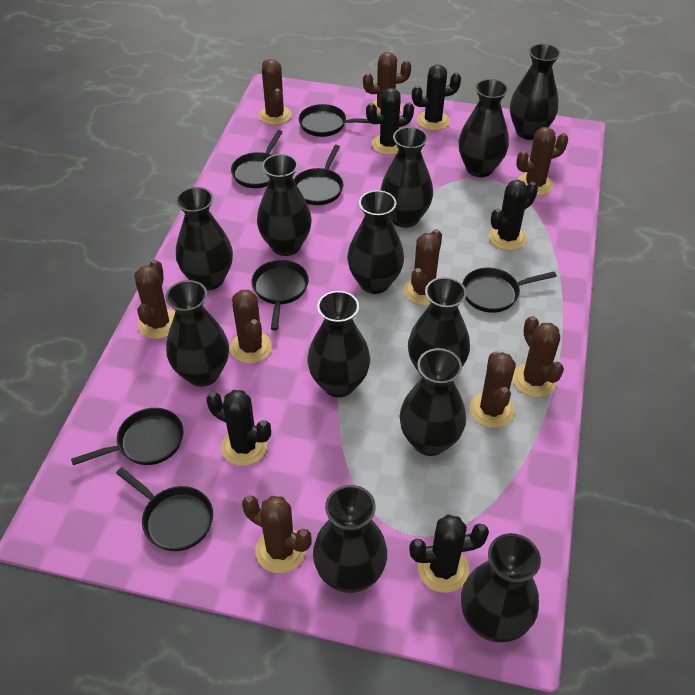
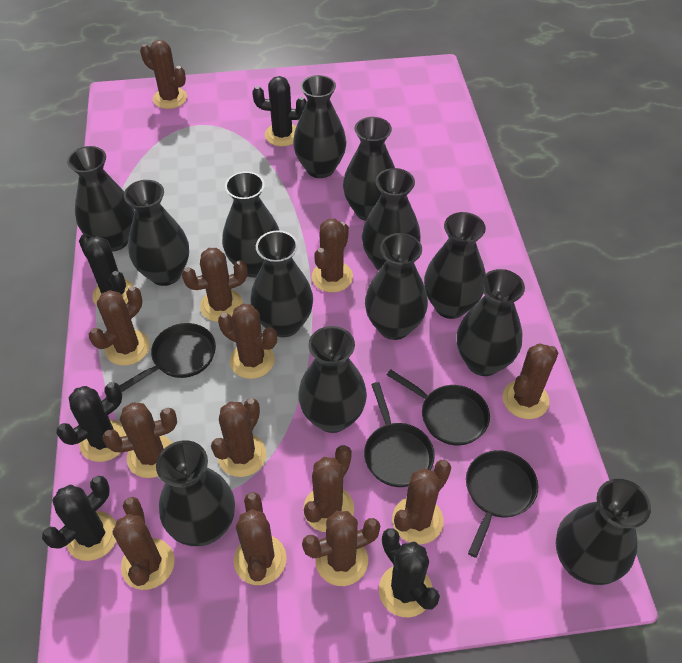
black pan: 7 -> 4
black vase: 12 -> 13
brown cactus: 9 -> 13

